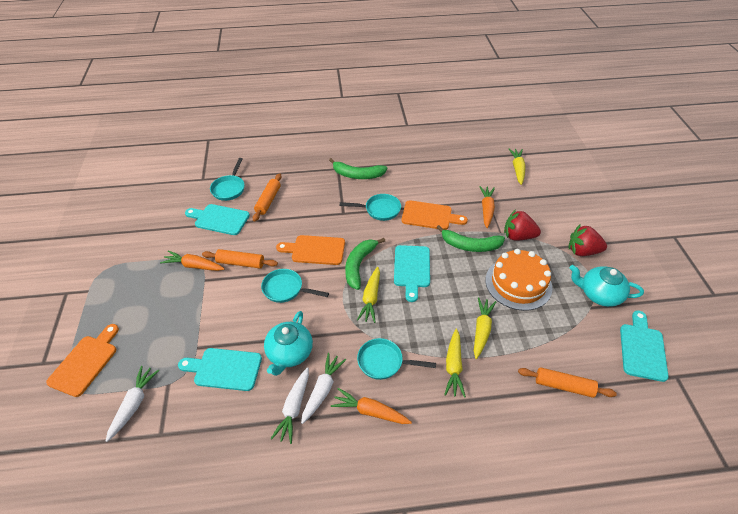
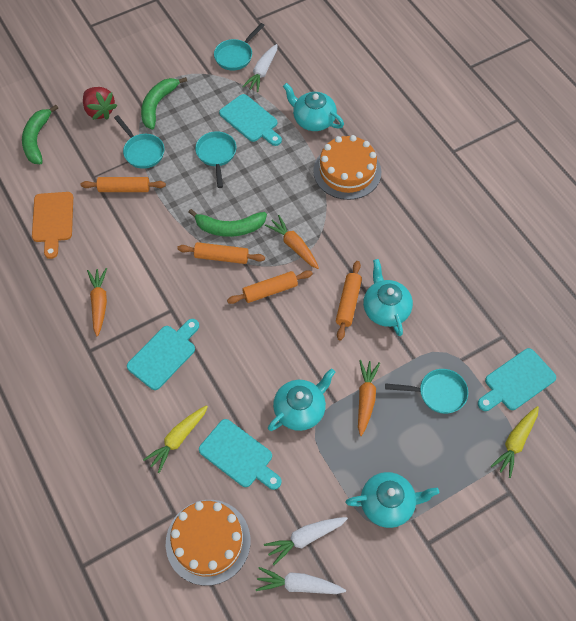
orange cake: 1 -> 2
orange cutting board: 3 -> 1
orange rolling pin: 3 -> 4
red strawberry: 2 -> 1
turquoise teapot: 2 -> 4
yellow carrot: 4 -> 2

